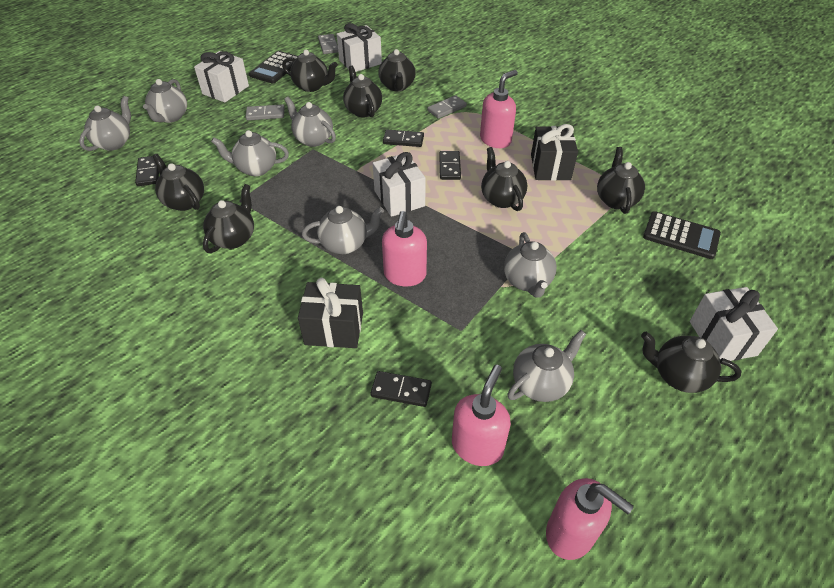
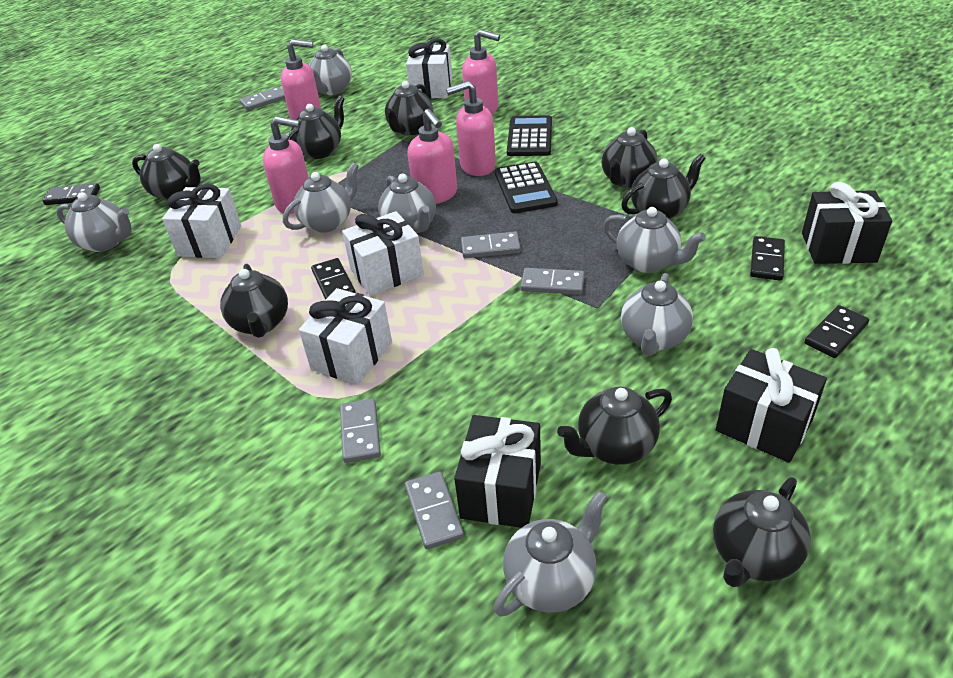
black gift: 2 -> 3
grey domino: 3 -> 5
pink soap dispenser: 4 -> 5

